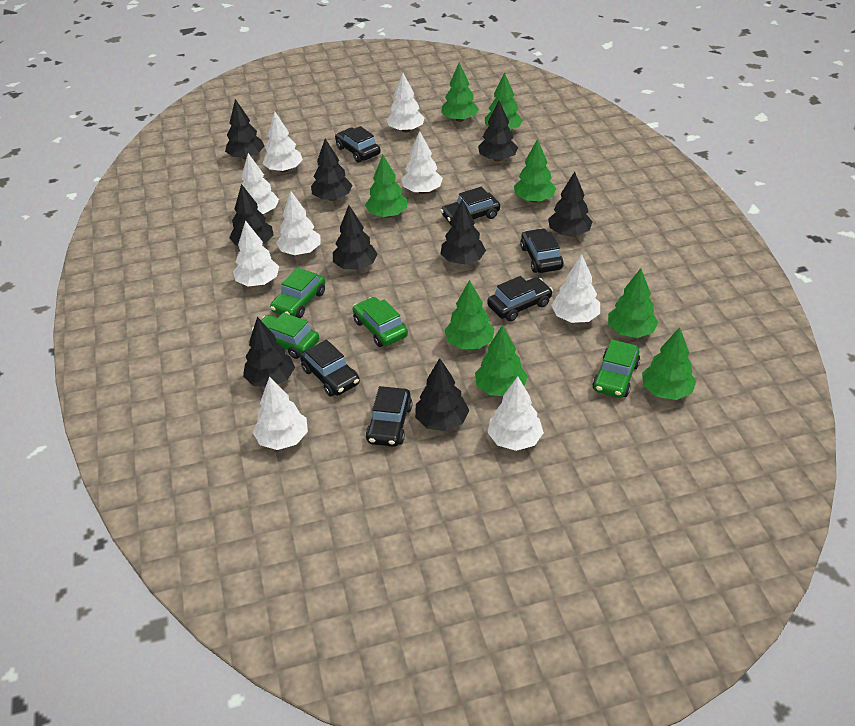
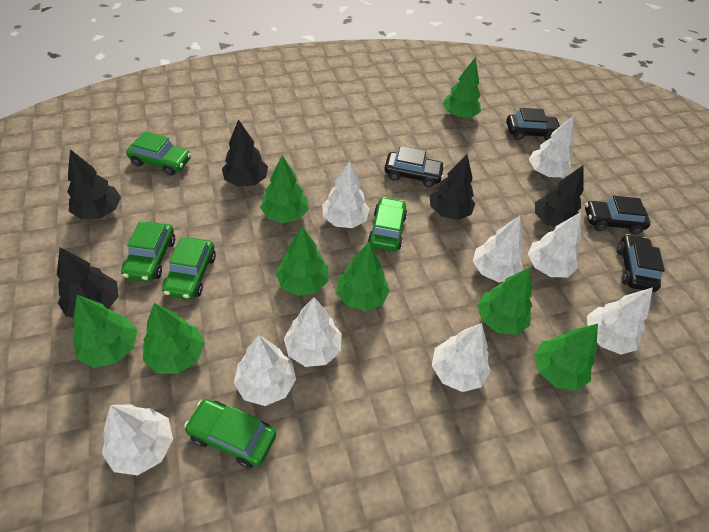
black car: 6 -> 4
black tree: 9 -> 5
green car: 4 -> 5

